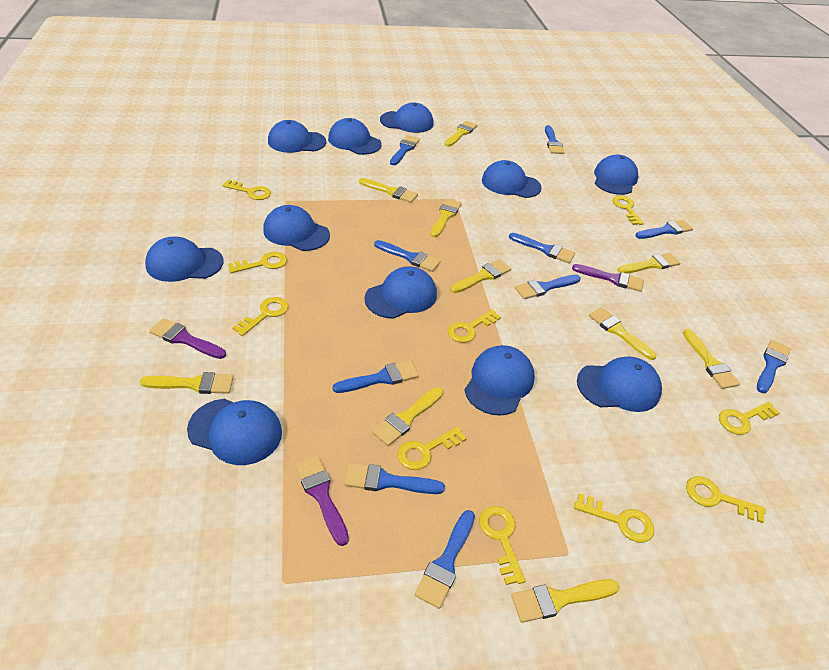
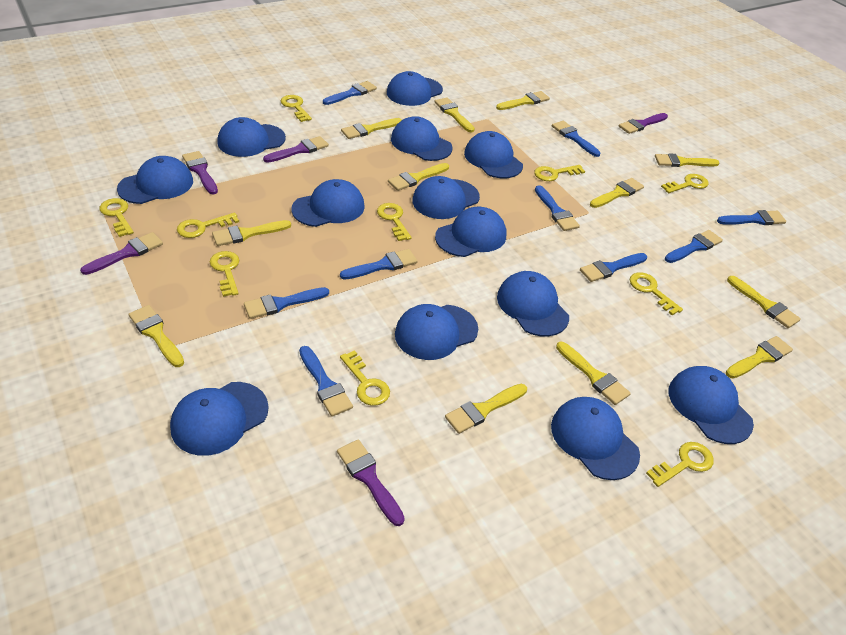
blue brush: 10 -> 9
blue cap: 11 -> 13
purple brush: 3 -> 5
yellow brush: 10 -> 12

